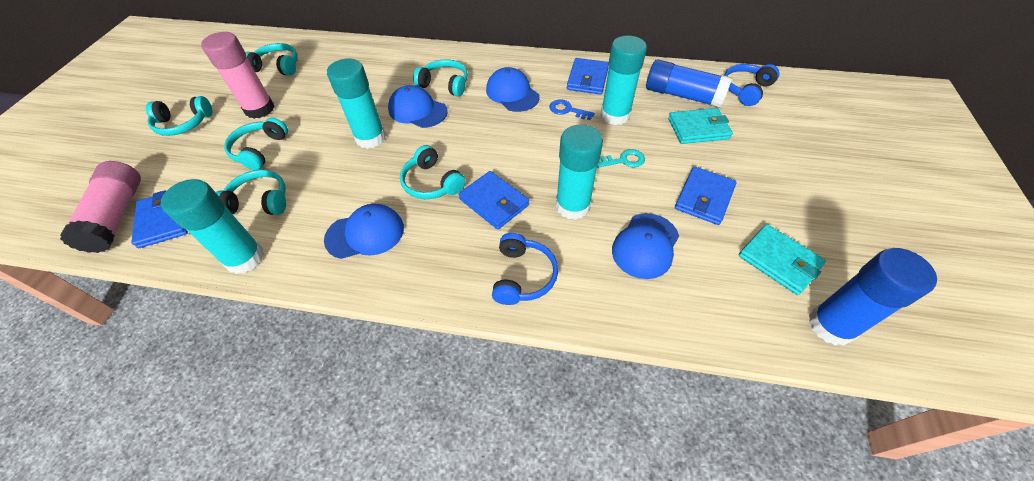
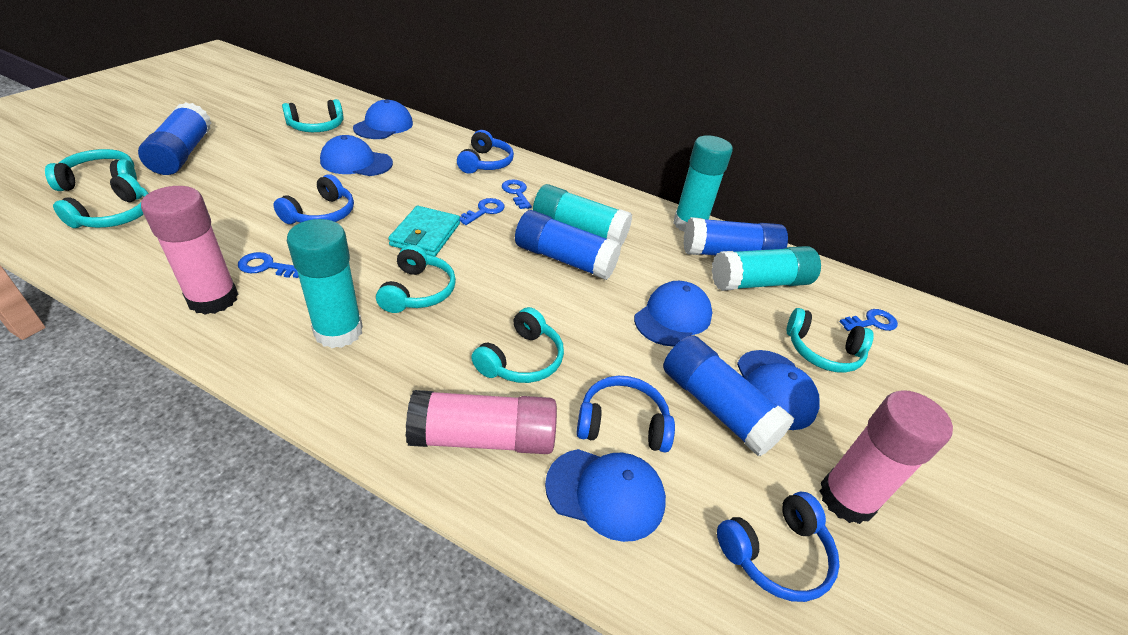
blue cap: 4 -> 5
blue glue stick: 2 -> 4
blue headphones: 2 -> 4
blue key: 1 -> 4
blue wallet: 4 -> 0
pink glue stick: 2 -> 3
turquoise key: 1 -> 0
turquoise wallet: 2 -> 1

